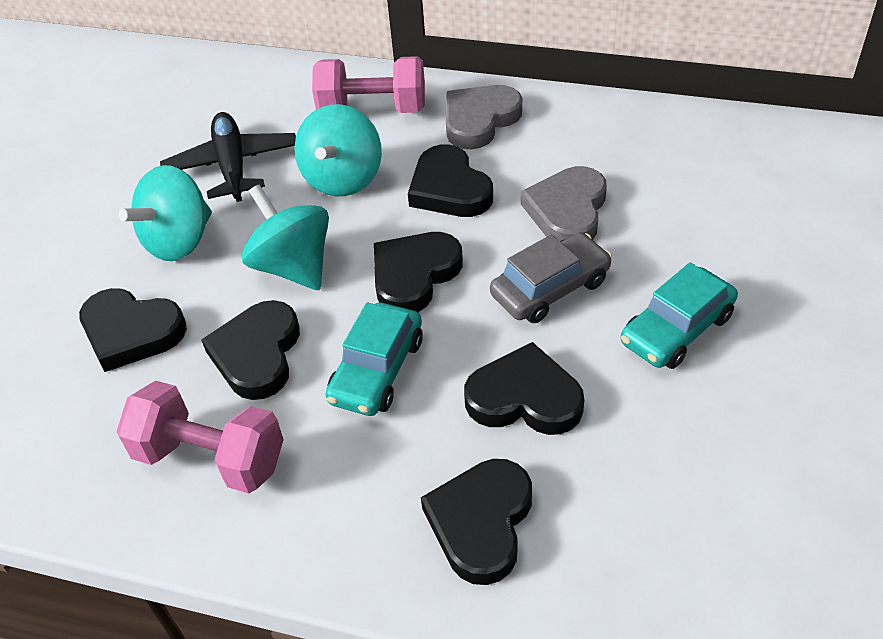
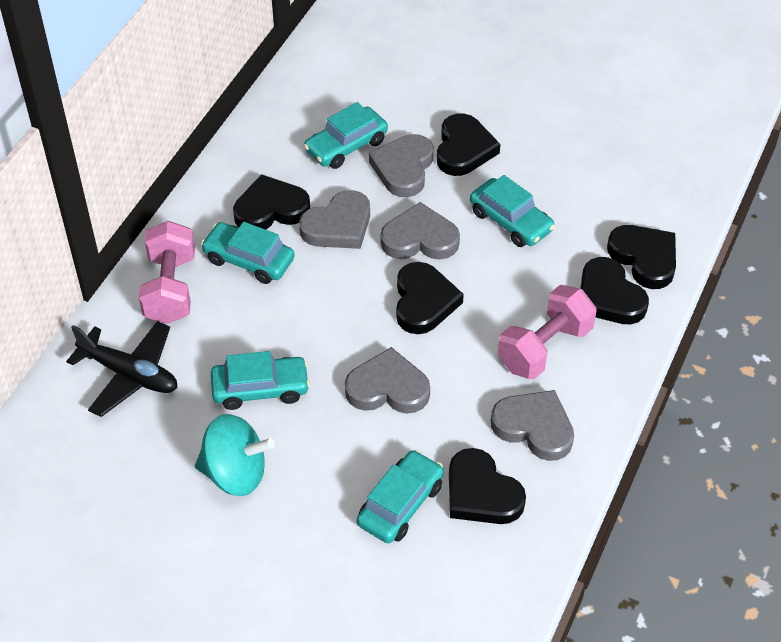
grey car: 1 -> 0
grey heart: 2 -> 5
turquoise car: 2 -> 5
turquoise spinning top: 3 -> 1

